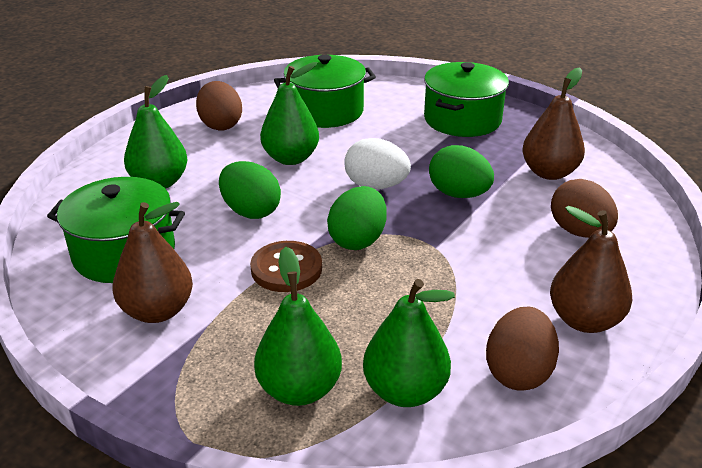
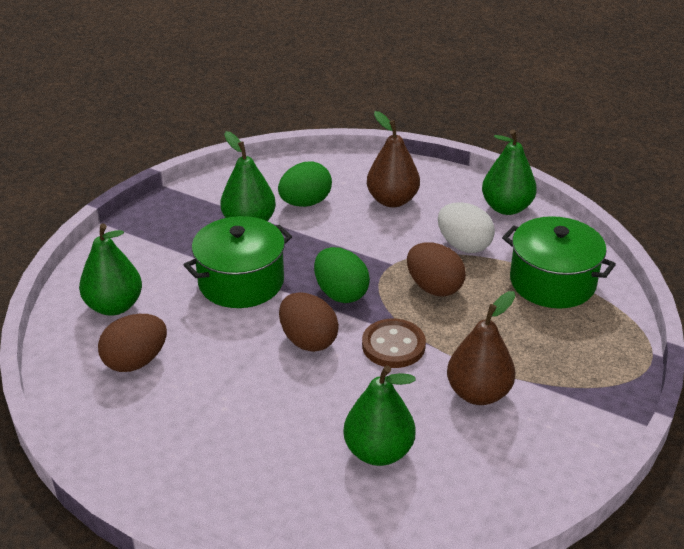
brown pear: 3 -> 2
green egg: 3 -> 2
green pot: 3 -> 2

